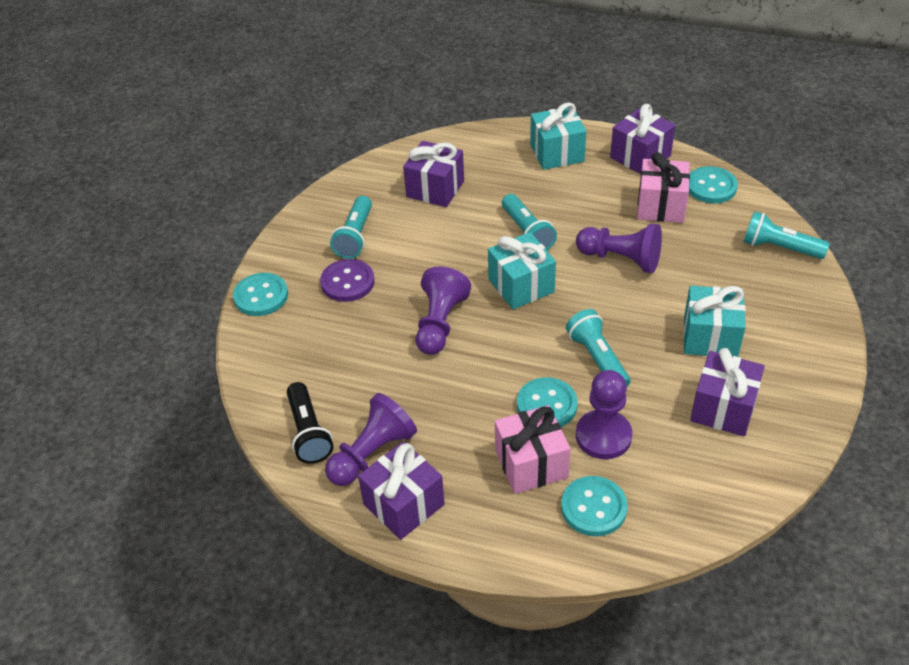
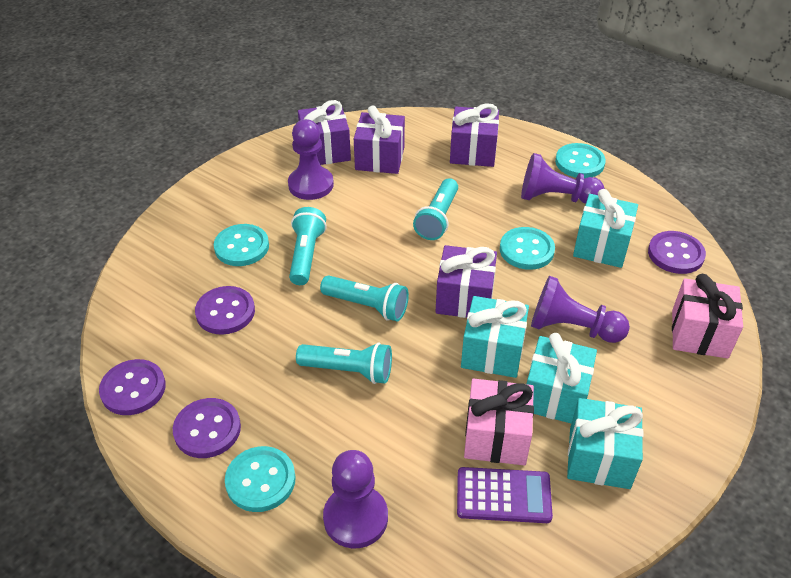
black flashlight: 1 -> 0
purple button: 1 -> 4
purple calculator: 0 -> 1
turquoise gift: 3 -> 4

